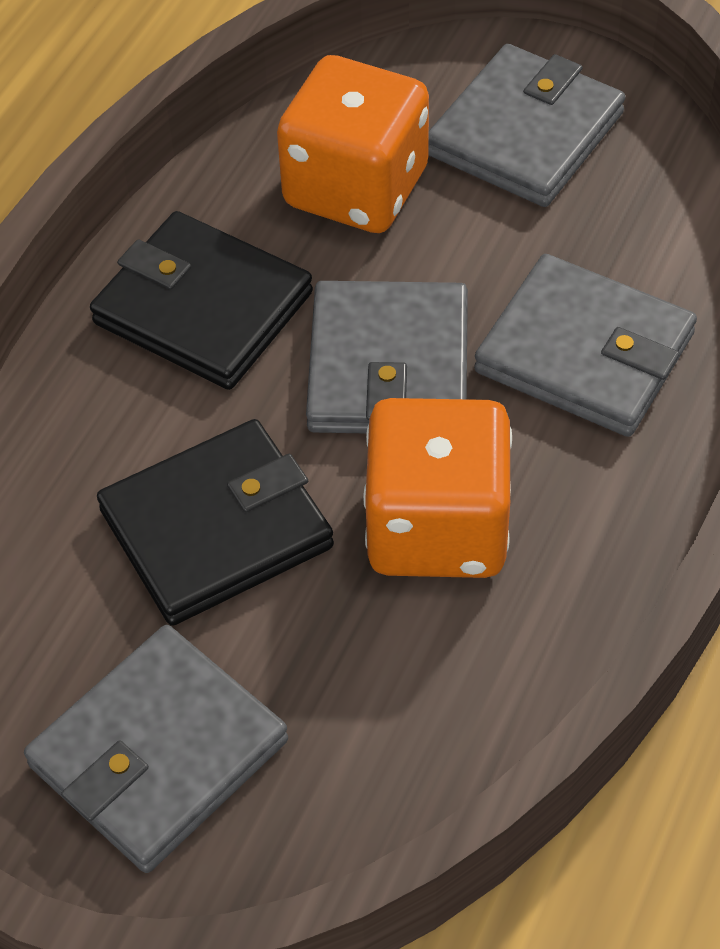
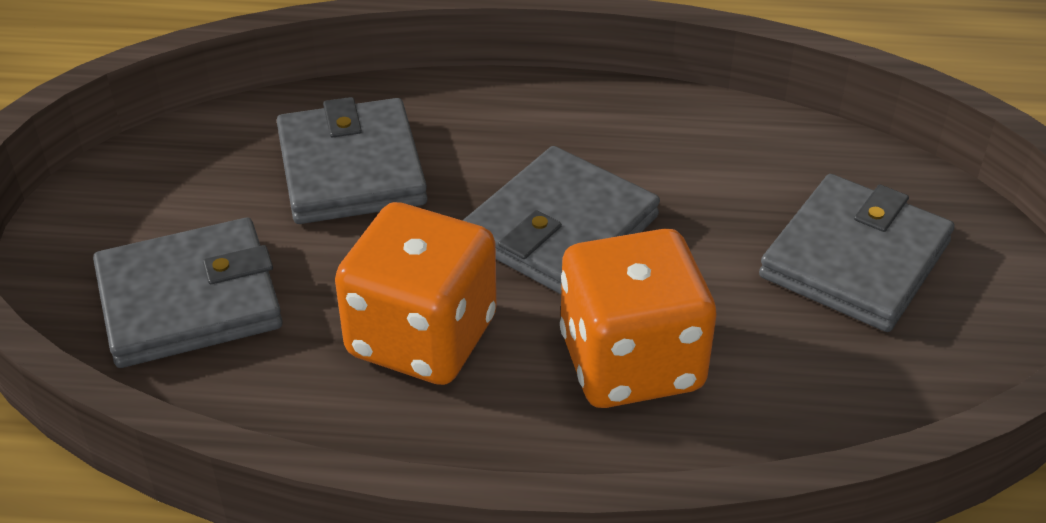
black wallet: 2 -> 0

